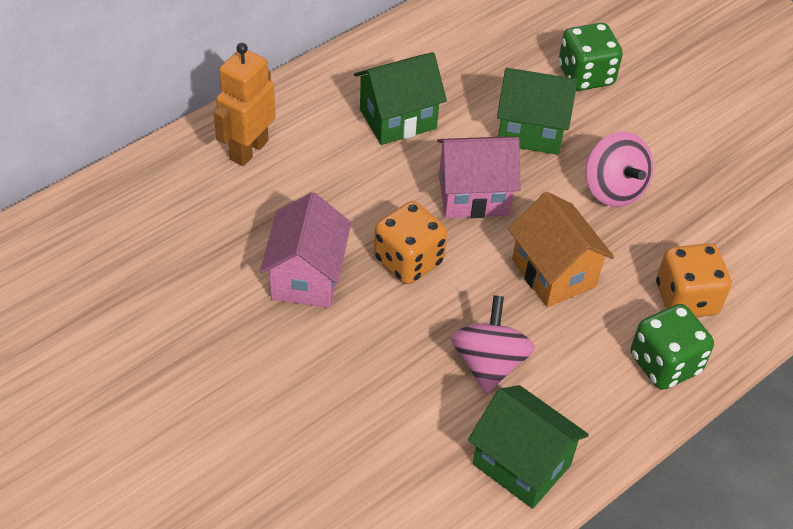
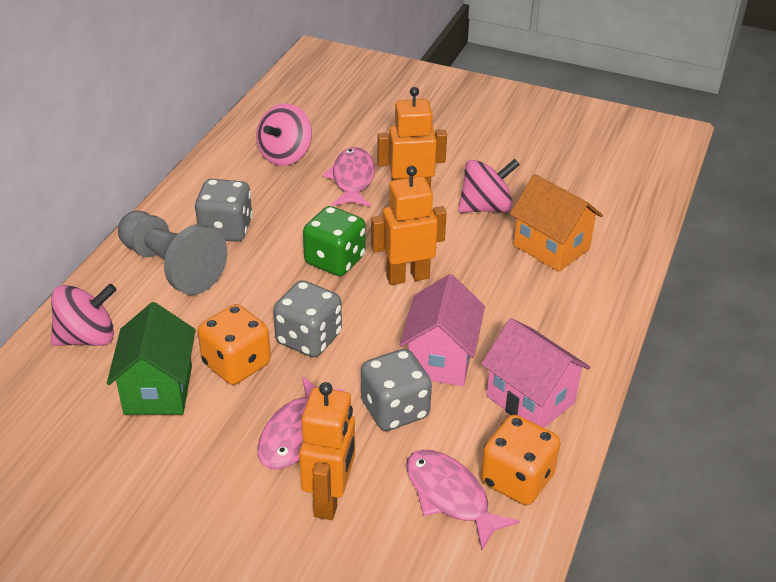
green dice: 2 -> 1
green house: 3 -> 1
grey dice: 0 -> 3
grey pawn: 0 -> 1
orange robot: 1 -> 3
pink fish: 0 -> 3
pink spinning top: 2 -> 3

